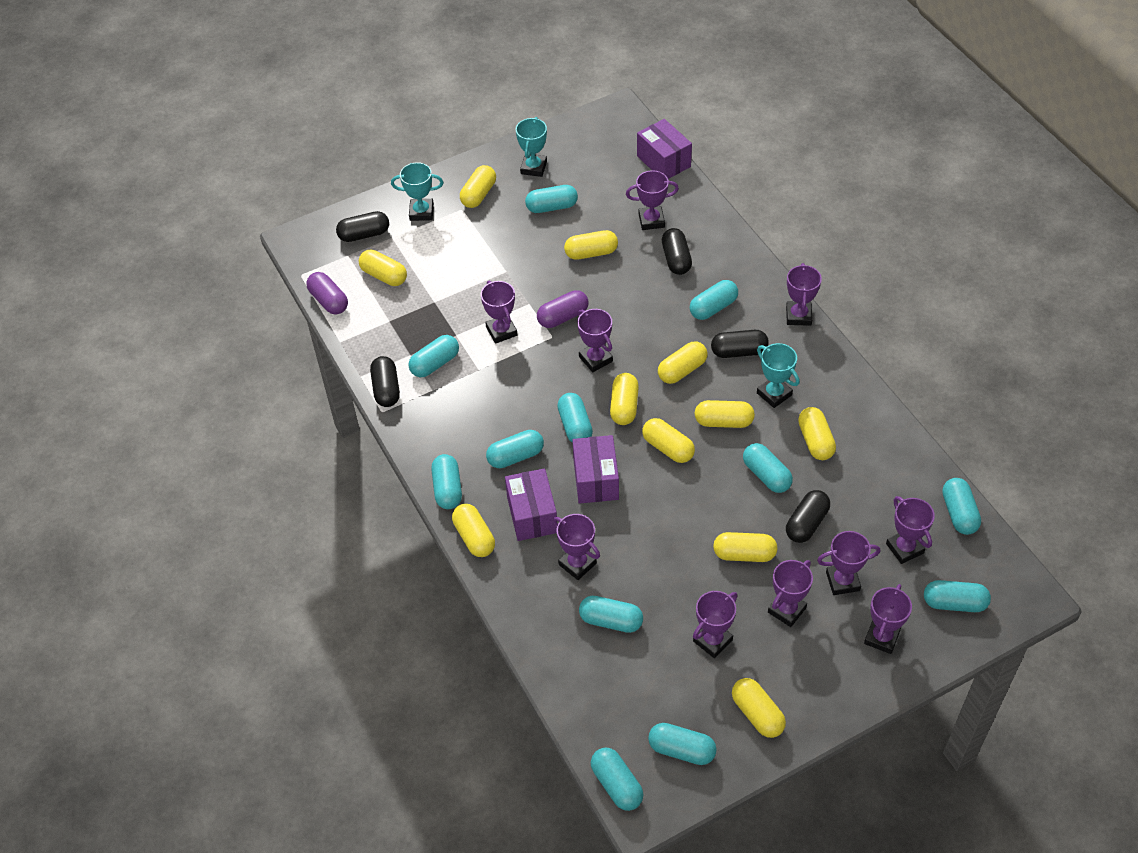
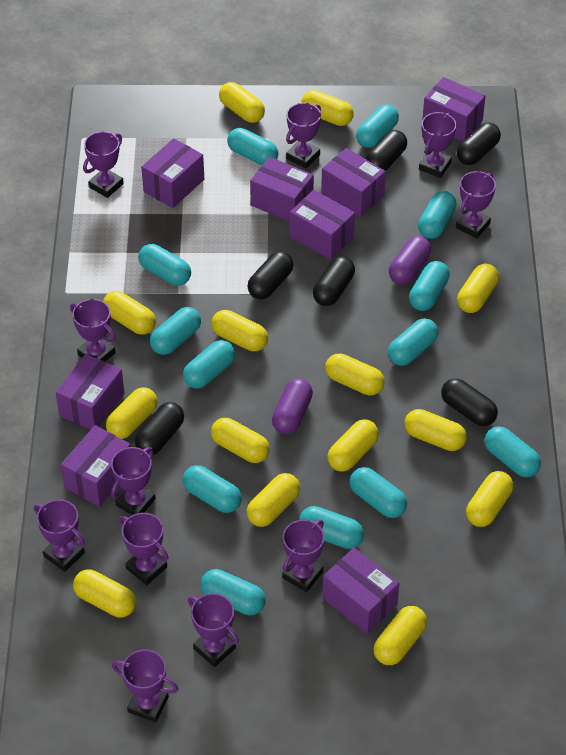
black capsule: 5 -> 6
purple box: 3 -> 8
purple trophy: 10 -> 11
turquoise capsule: 12 -> 13
turquoise trophy: 3 -> 0
yellow capsule: 11 -> 14

